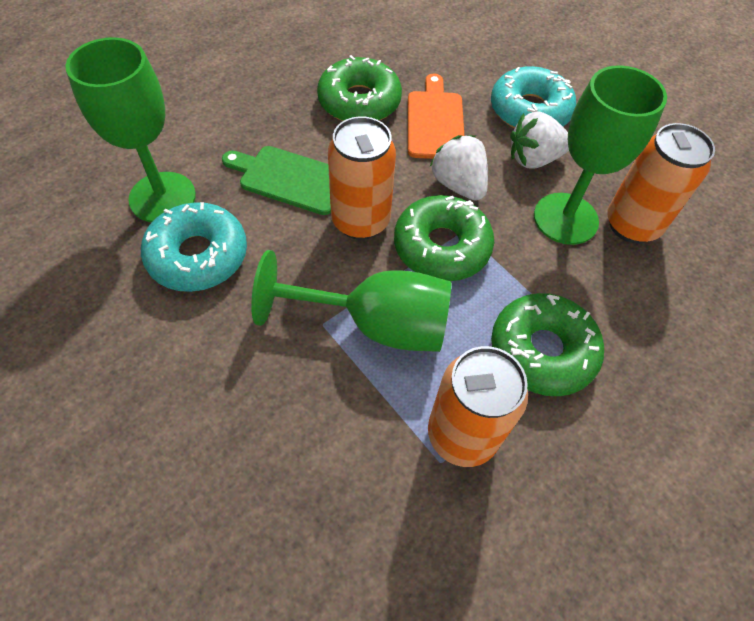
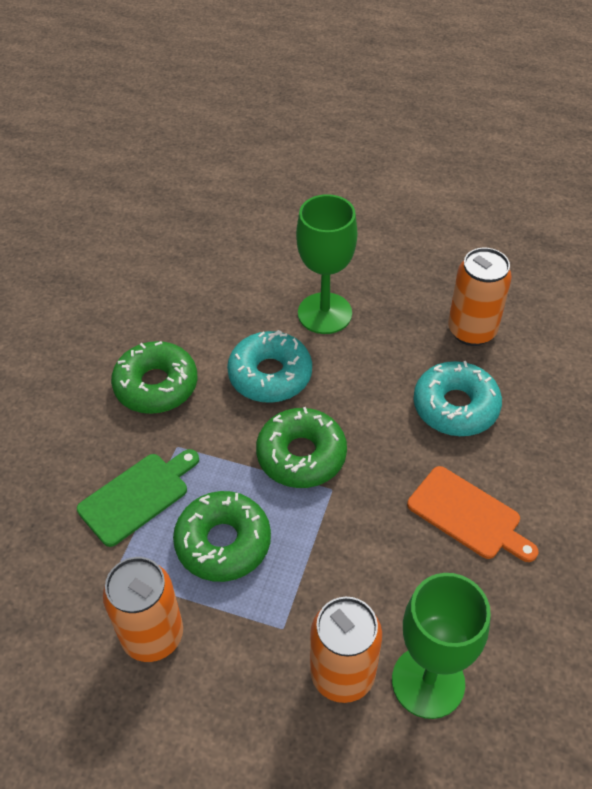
green goblet: 3 -> 2
white strawberry: 2 -> 0

